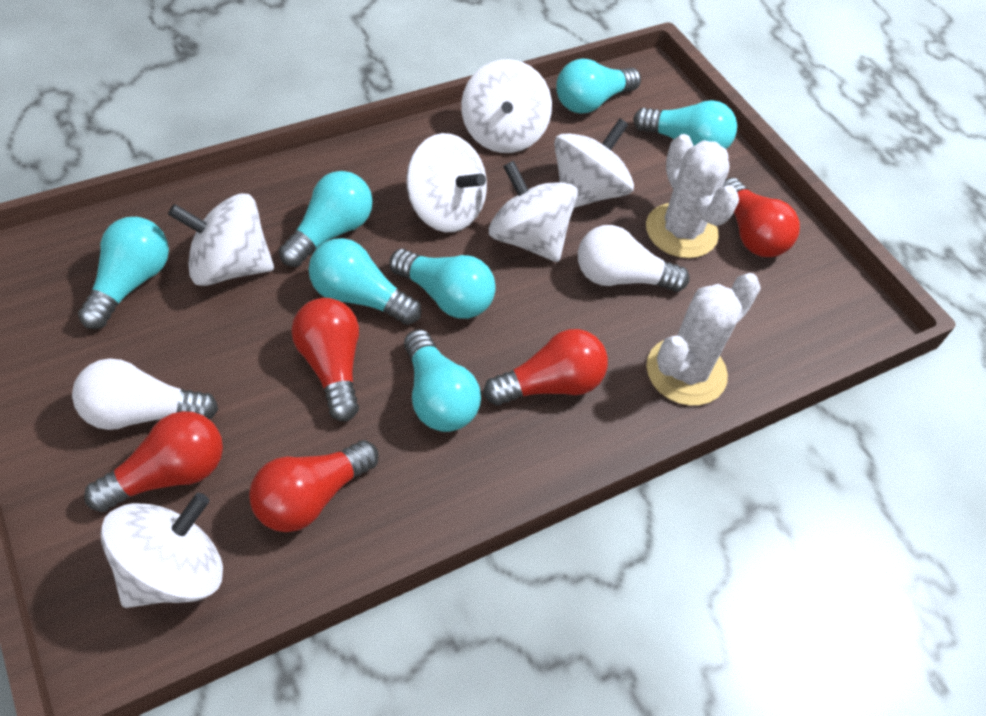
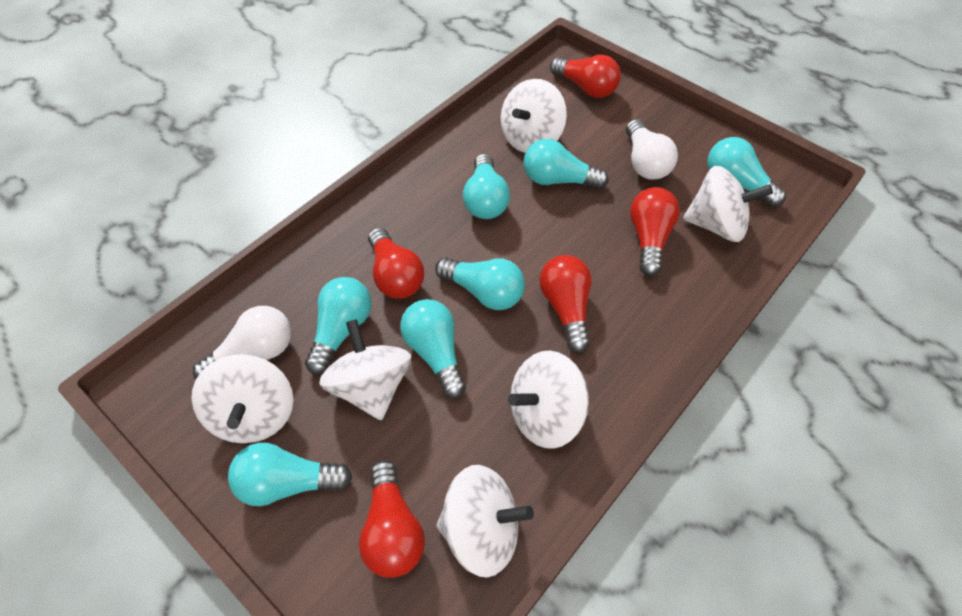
white cactus: 2 -> 0

